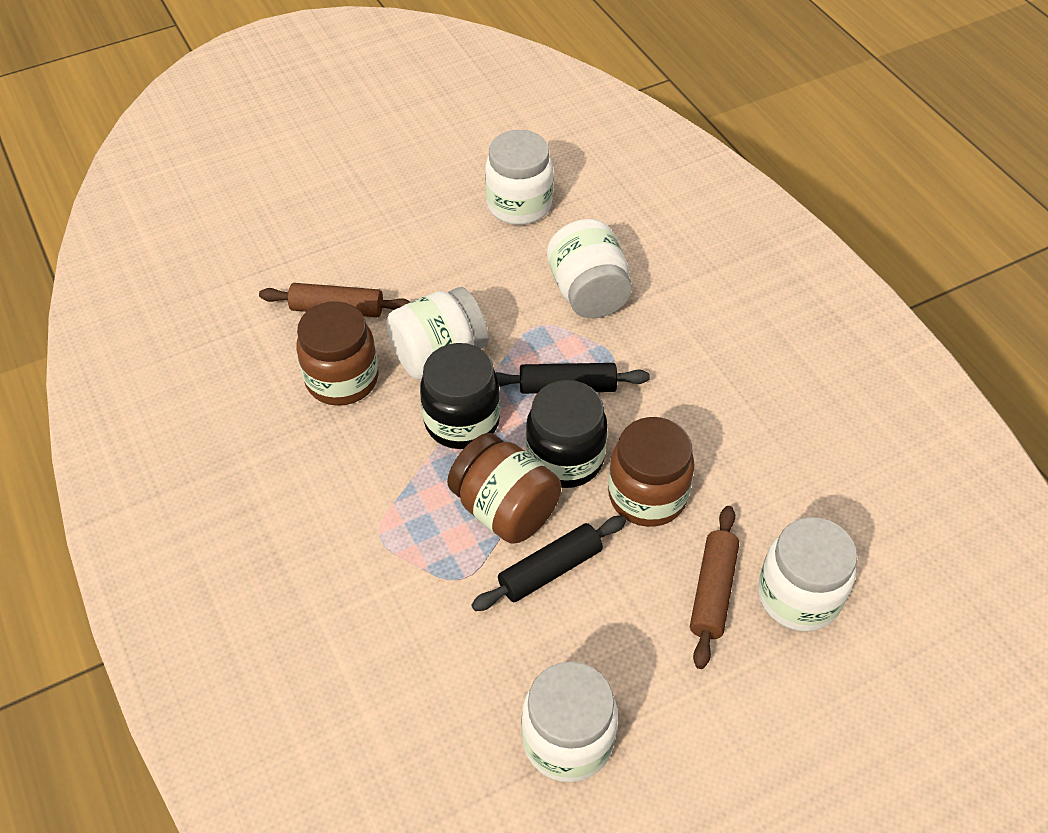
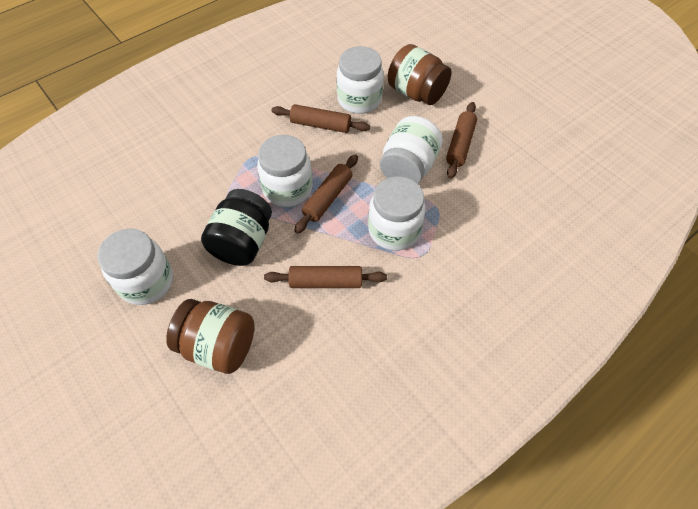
black jar: 2 -> 1
black rolling pin: 2 -> 0
brown jar: 3 -> 2
brown rolling pin: 2 -> 4

